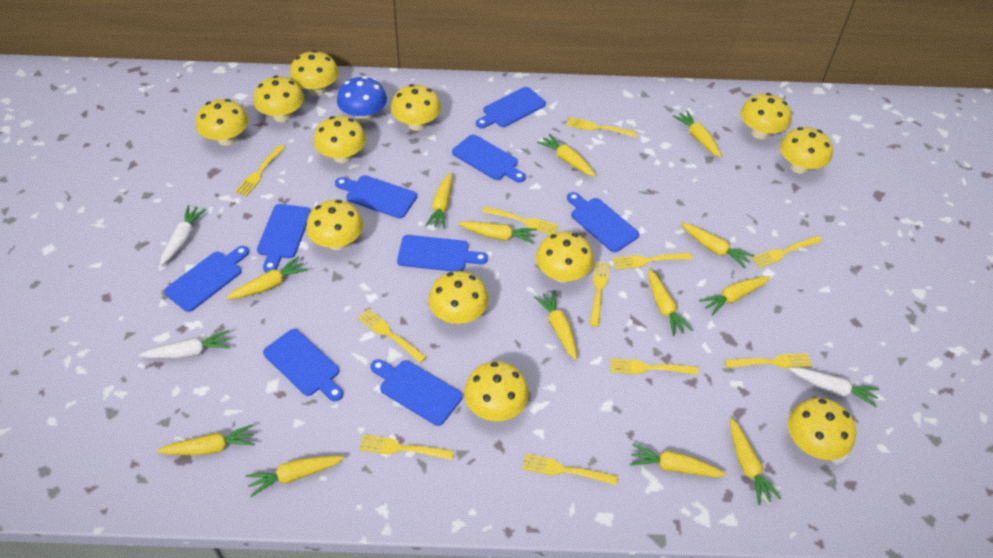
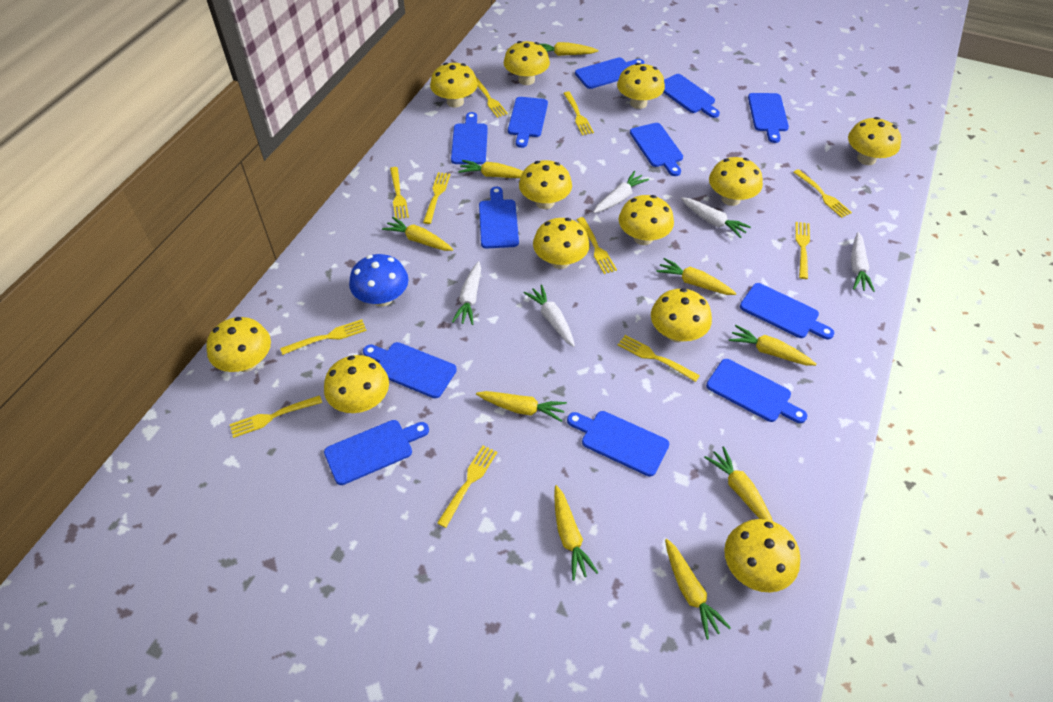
blue cutting board: 9 -> 12
white carrot: 3 -> 5
yellow carrot: 13 -> 9

